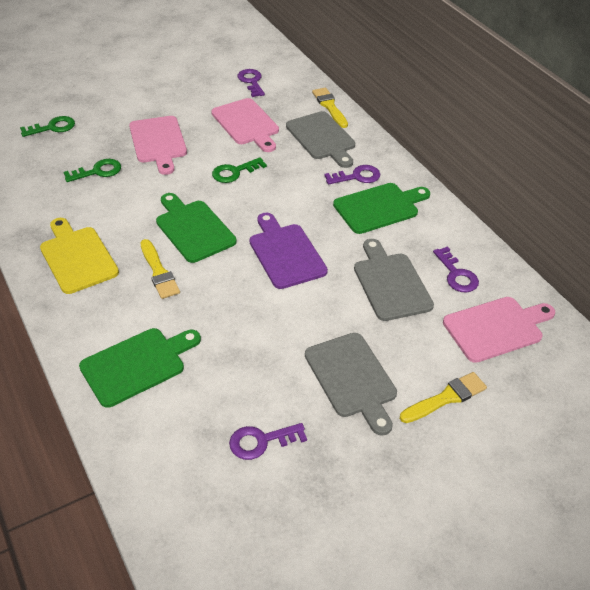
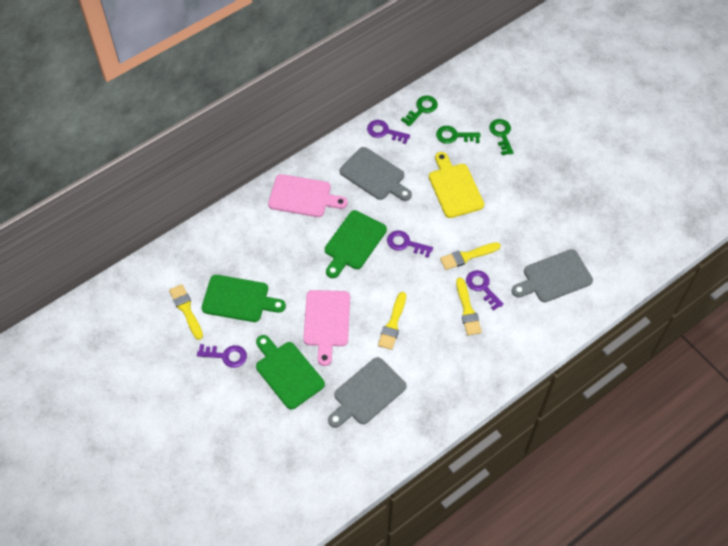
pink cutting board: 3 -> 2
purple cutting board: 1 -> 0
yellow brush: 3 -> 4

